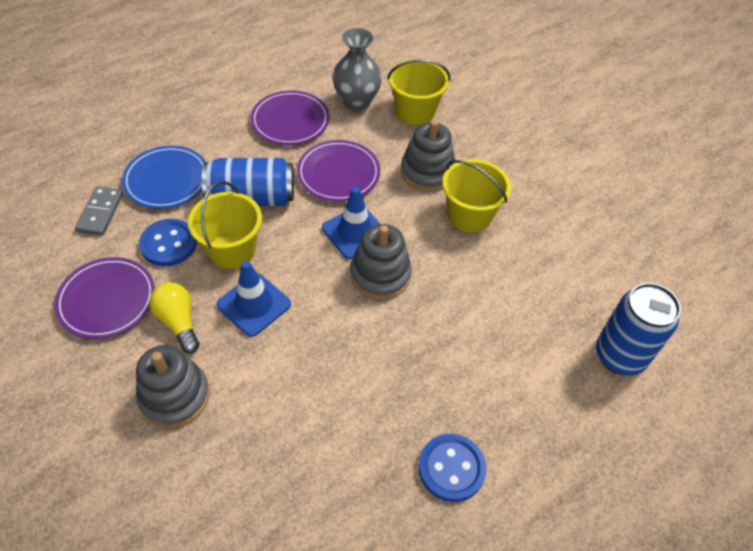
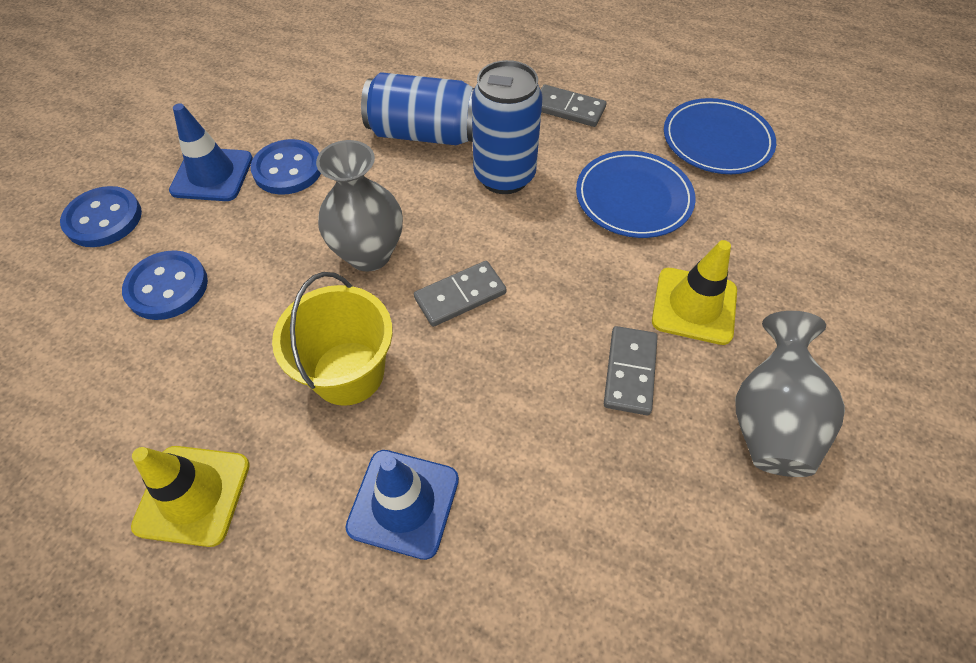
blue button: 2 -> 3
blue plate: 1 -> 2
grey domino: 1 -> 3
grey stacking toy: 3 -> 0
grey vase: 1 -> 2
purple plate: 3 -> 0
yellow bucket: 3 -> 1
yellow light bulb: 1 -> 0
yellow traffic cone: 0 -> 2

